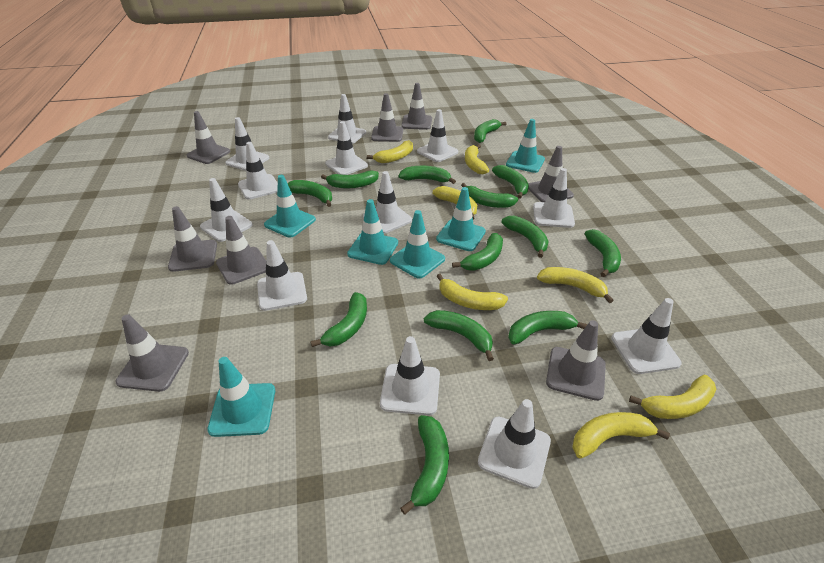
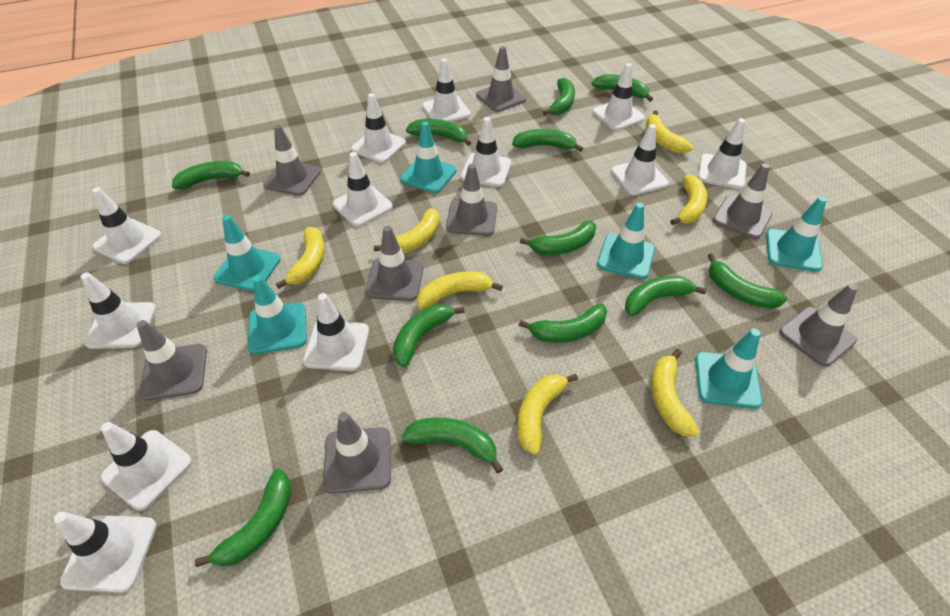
green banana: 13 -> 12

